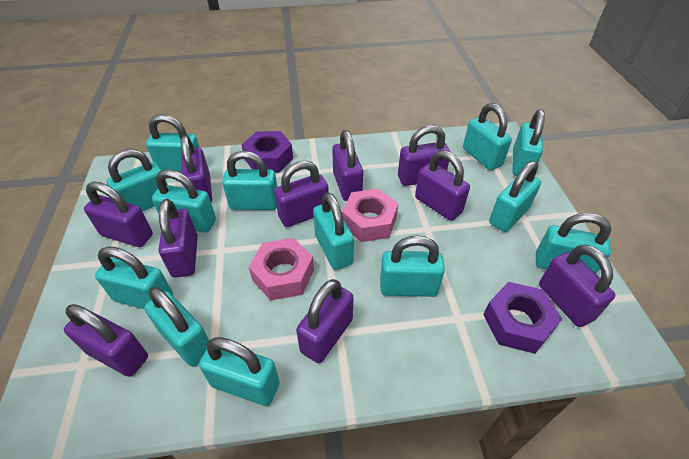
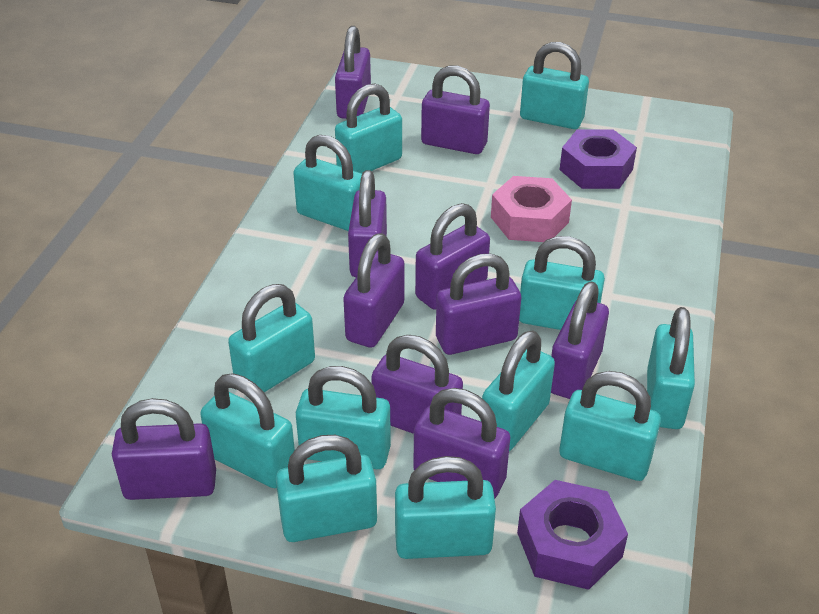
pink nut: 2 -> 1
turquoise padlock: 13 -> 12

